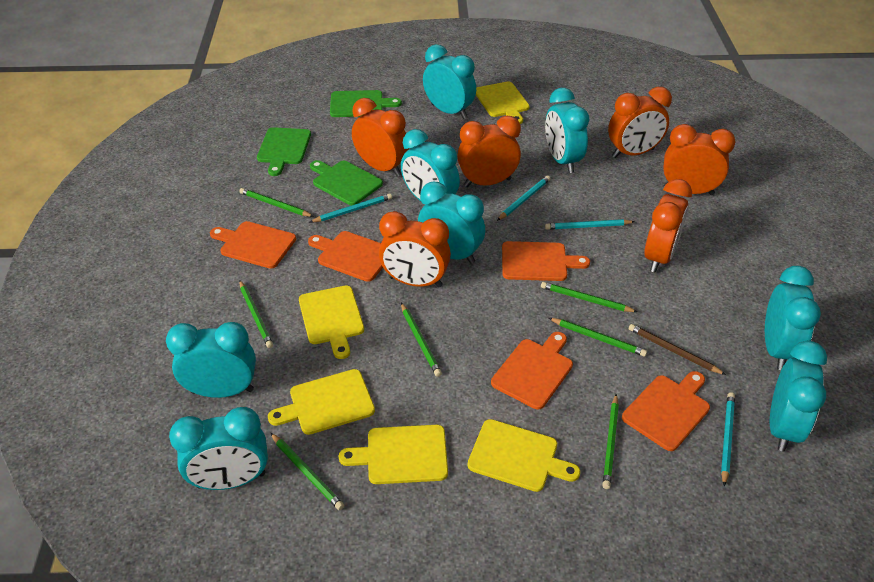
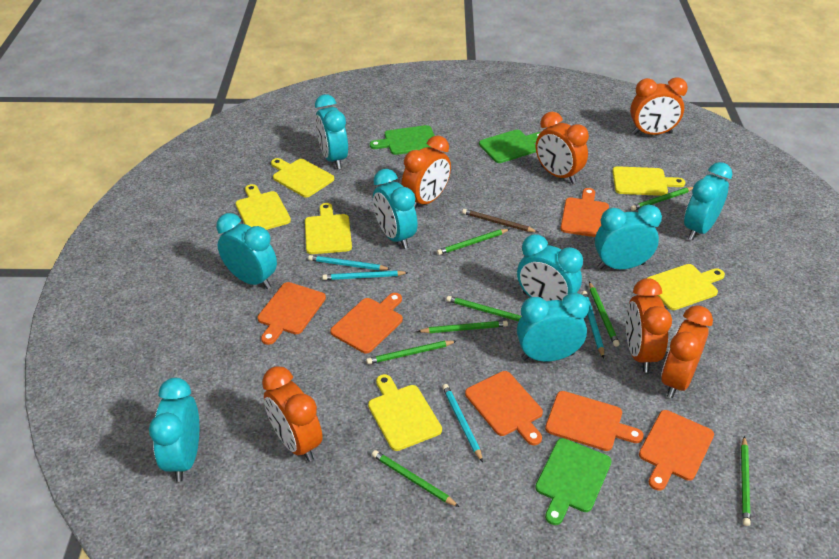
green pencil: 7 -> 8
orange cutting board: 5 -> 6
yellow cutting board: 5 -> 6

